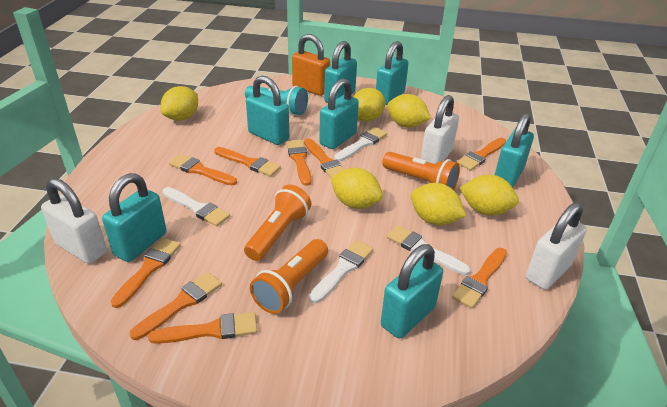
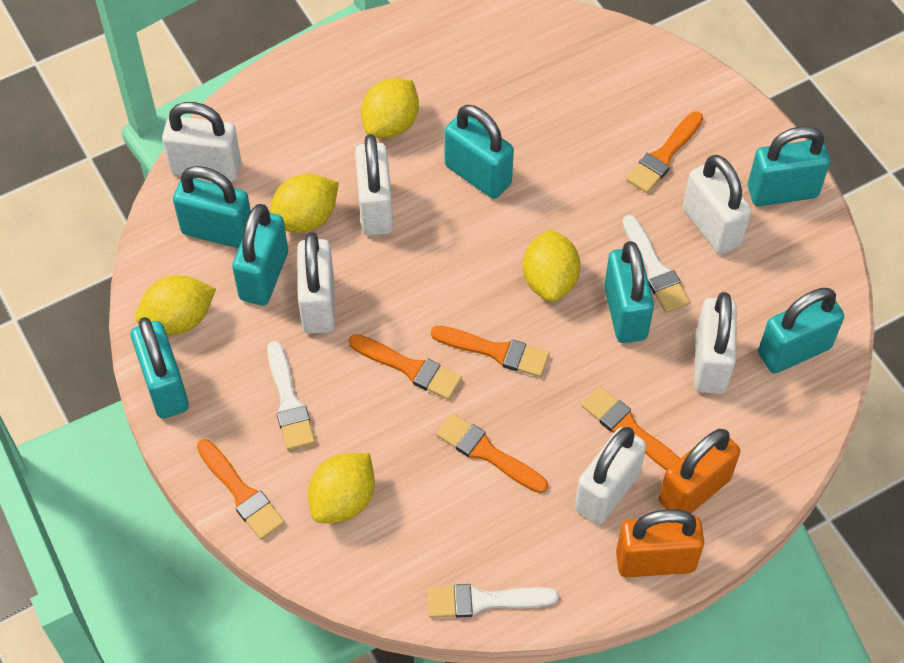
orange brush: 9 -> 6
orange flashlight: 3 -> 0
orange padlock: 1 -> 2
turquoise flashlight: 1 -> 0
white brush: 4 -> 3
white padlock: 3 -> 6
yellow lemon: 6 -> 5

